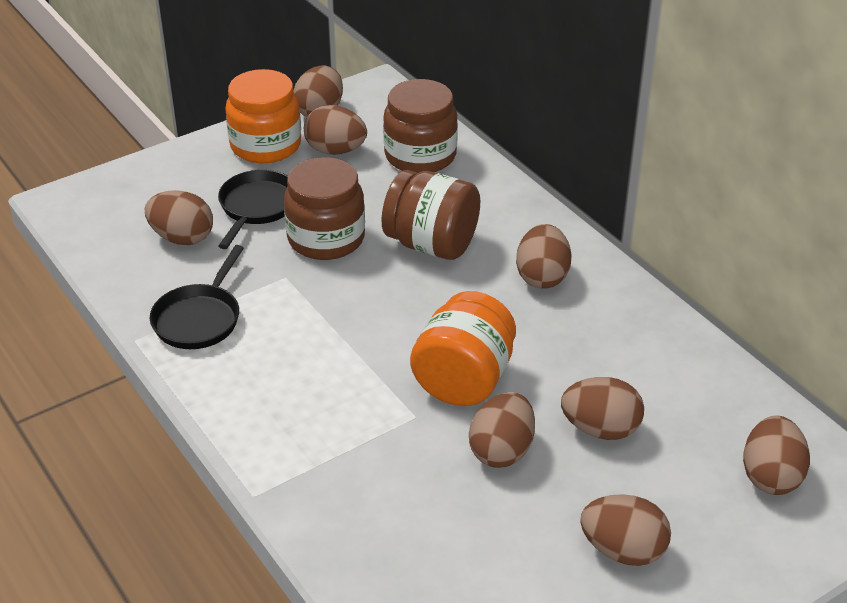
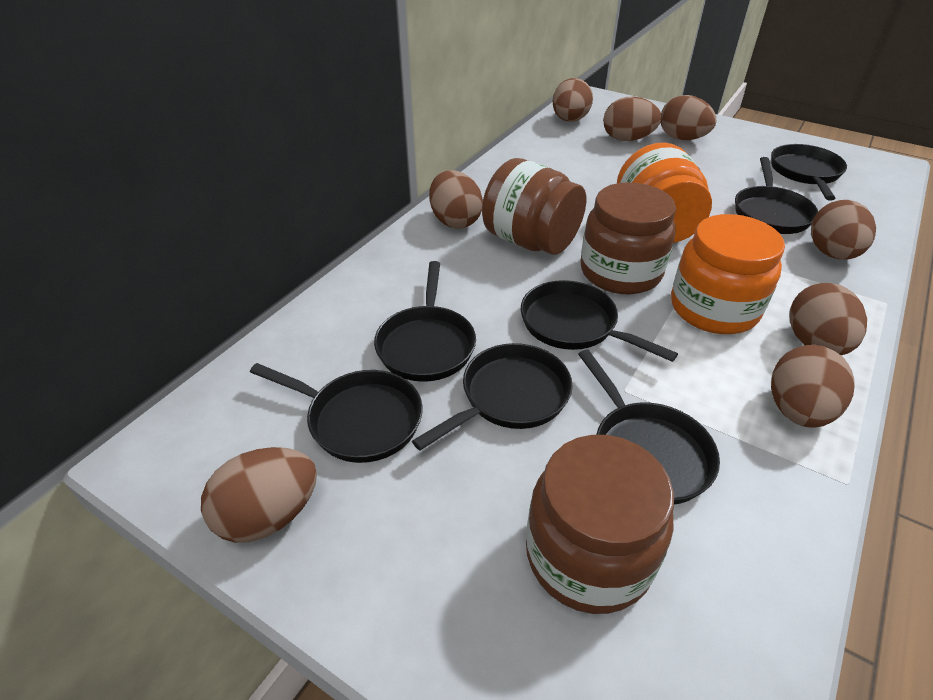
black pan: 2 -> 7

